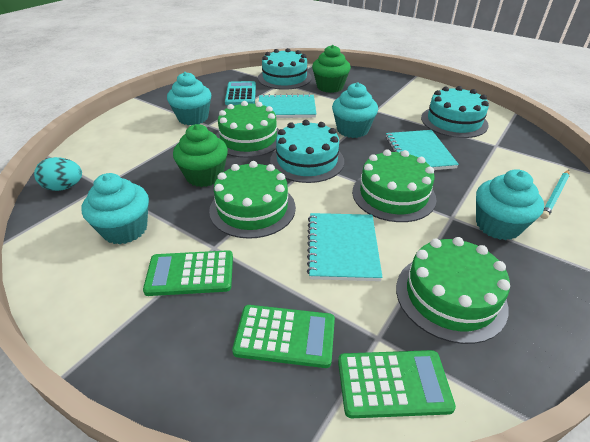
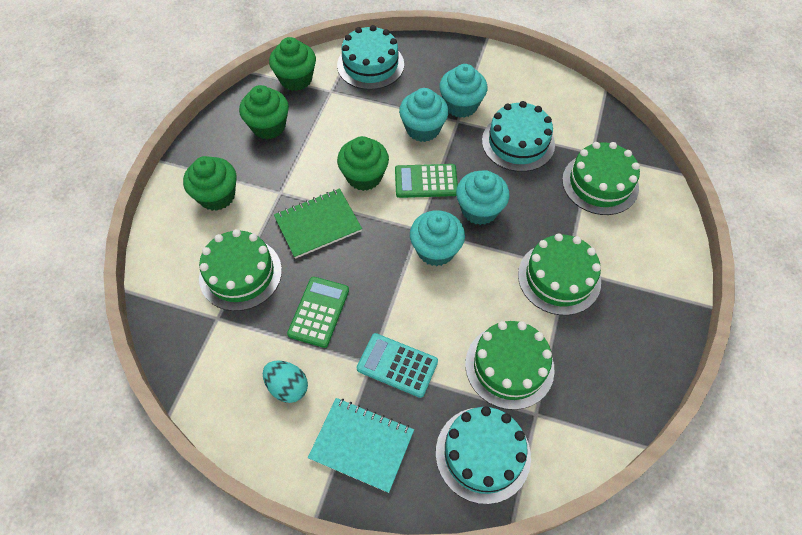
green calculator: 3 -> 2
green cupcake: 2 -> 4
green notebook: 0 -> 1
turquoise notebook: 3 -> 1
turquoise pencil: 1 -> 0

